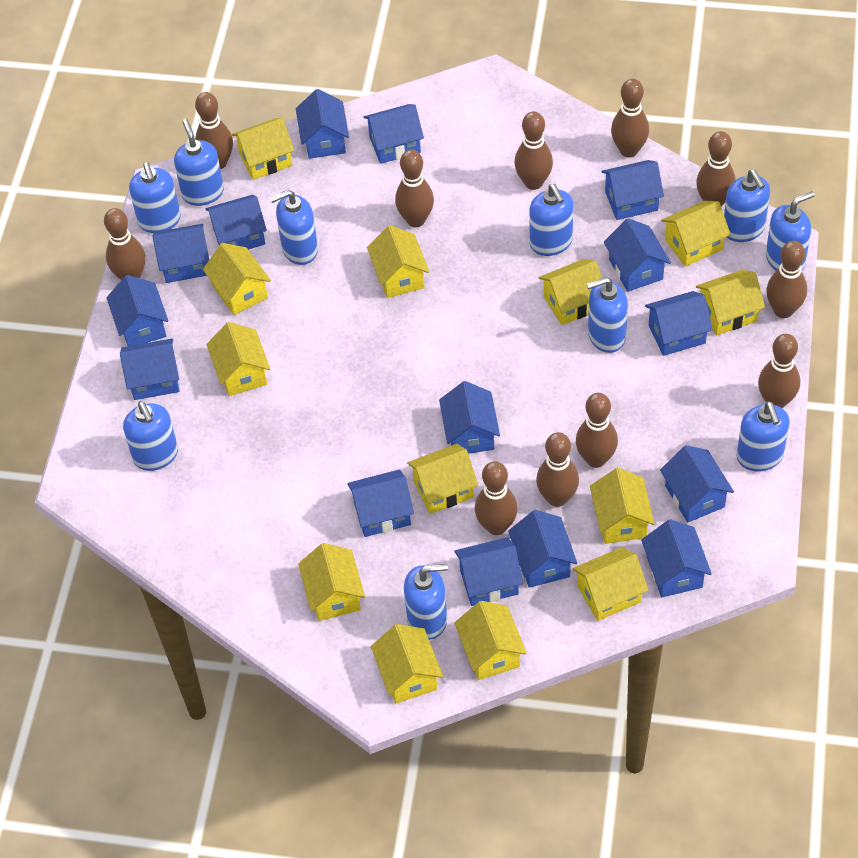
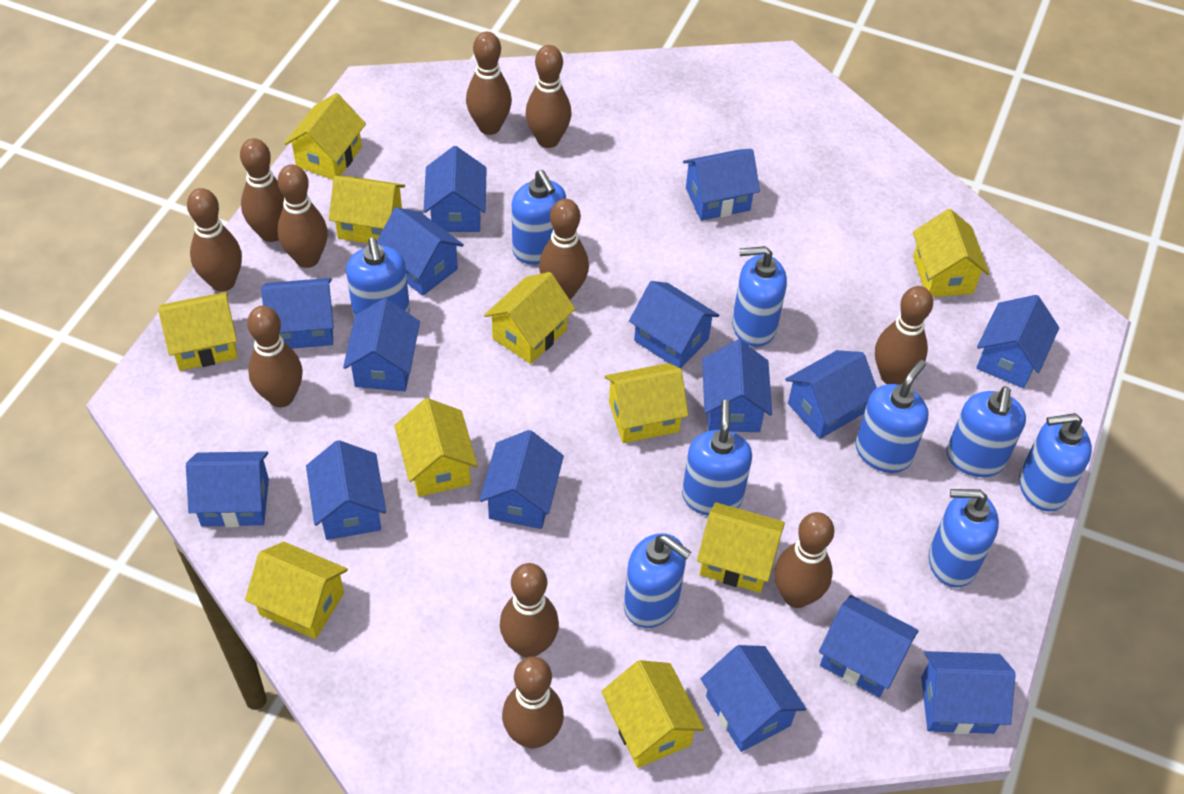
blue soap dispenser: 10 -> 9
yellow house: 13 -> 10

